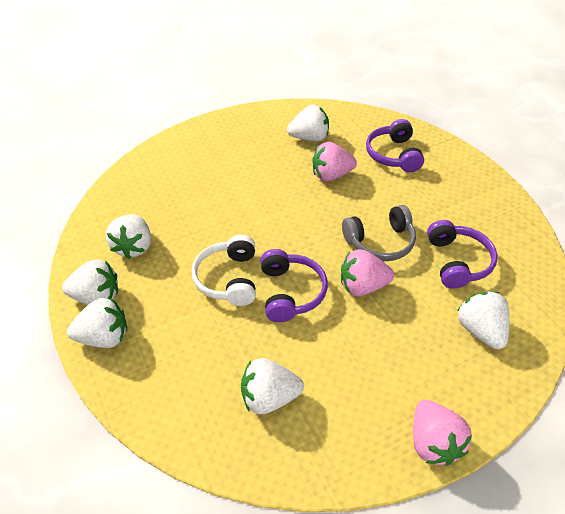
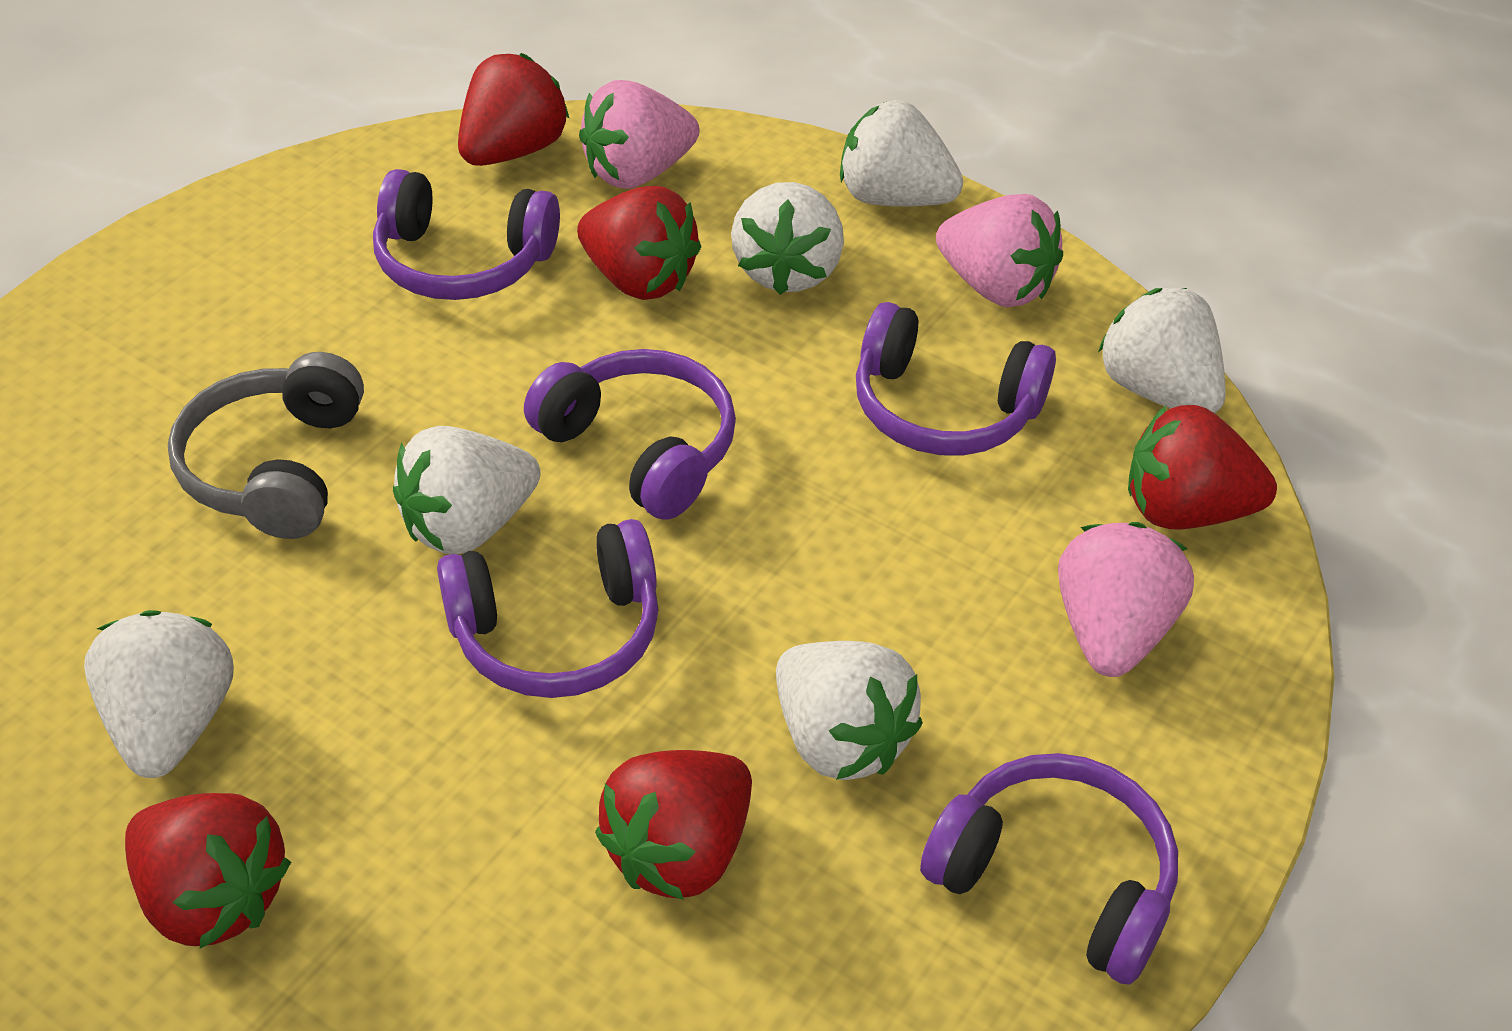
purple headphones: 3 -> 5
red strawberry: 0 -> 5
white headphones: 1 -> 0

